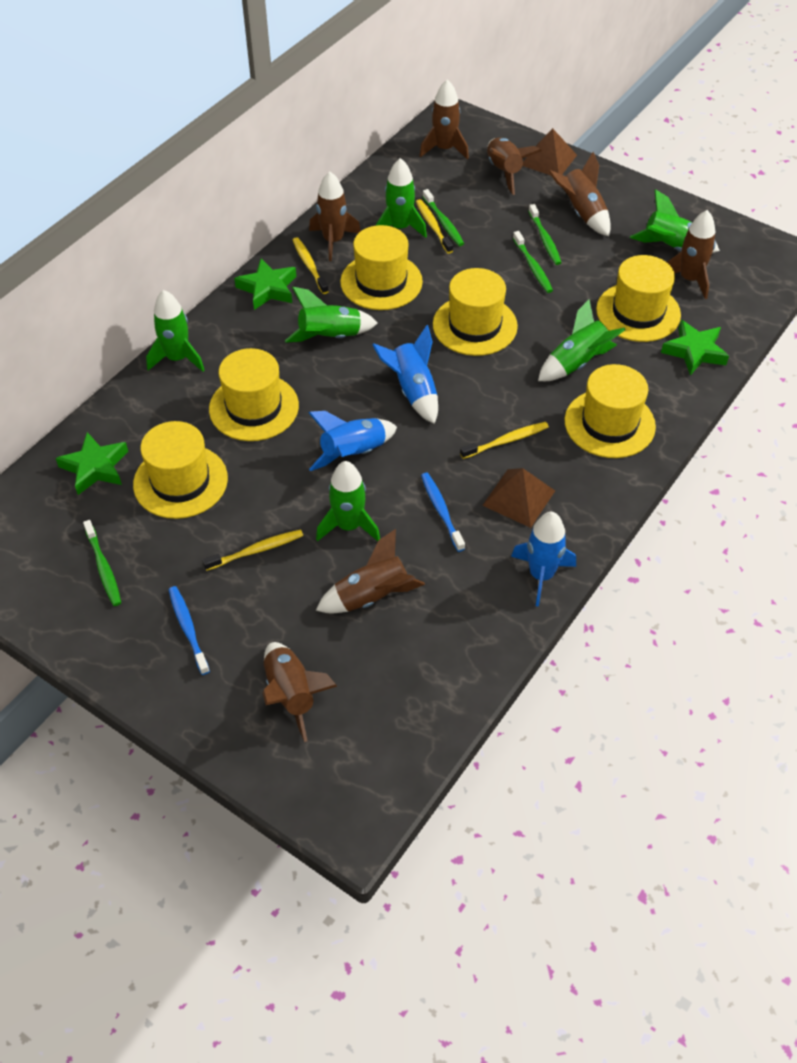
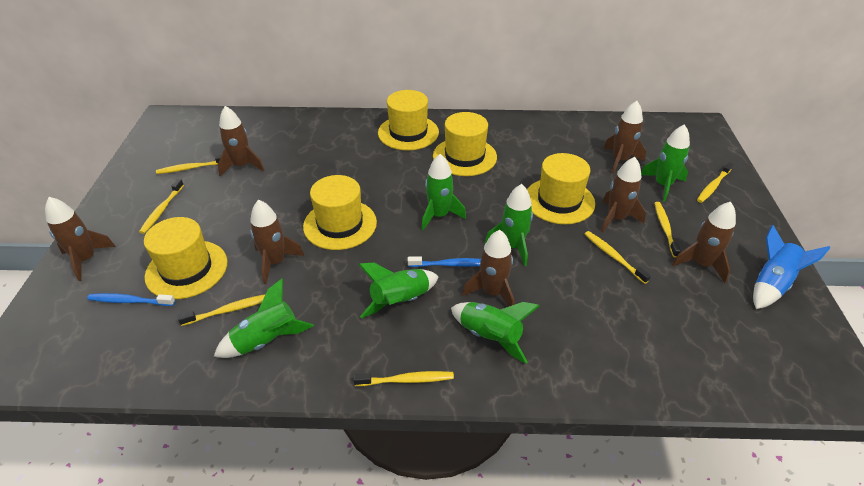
blue rocket: 3 -> 1
brown pyramid: 2 -> 0
green star: 3 -> 0
green toothbrush: 4 -> 0
yellow hat: 6 -> 5
yellow toothbrush: 4 -> 7

